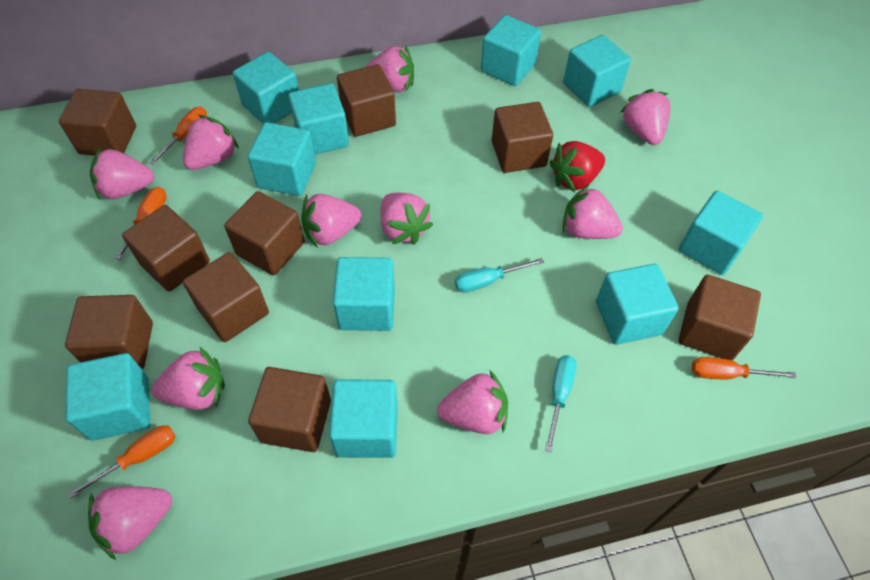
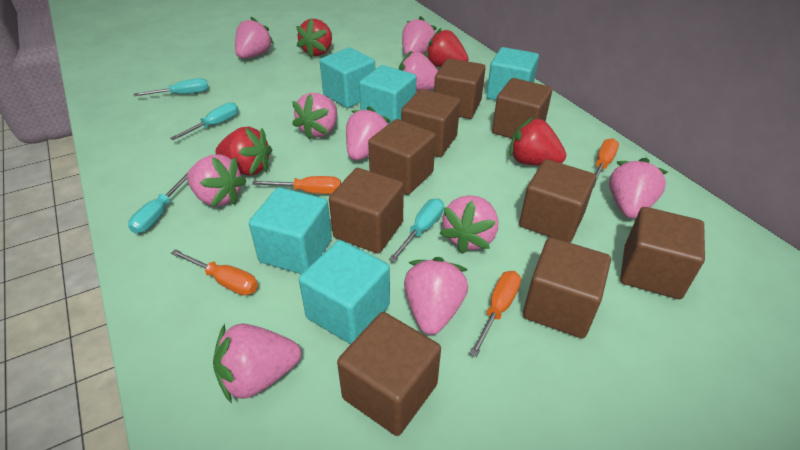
red strawberry: 1 -> 4
turquoise cube: 10 -> 5
turquoise screwdriver: 2 -> 4

